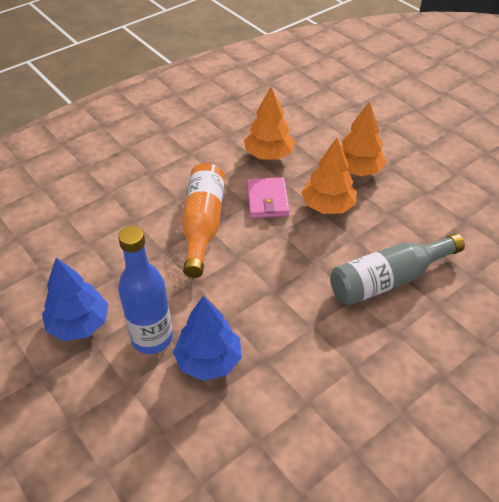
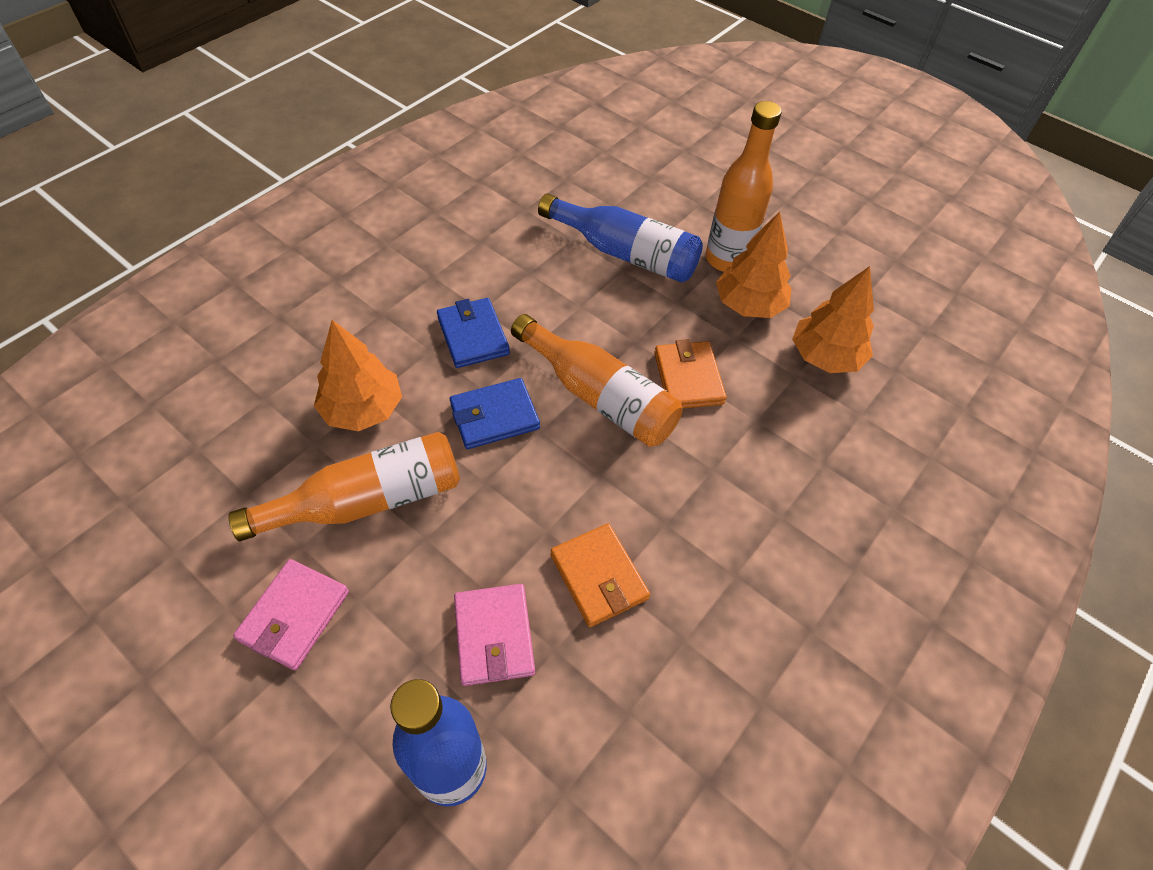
blue bottle: 1 -> 2
blue tree: 2 -> 0
blue wallet: 0 -> 2
grey bottle: 1 -> 0
orange bottle: 1 -> 3
orange wallet: 0 -> 2
pink wallet: 1 -> 2

